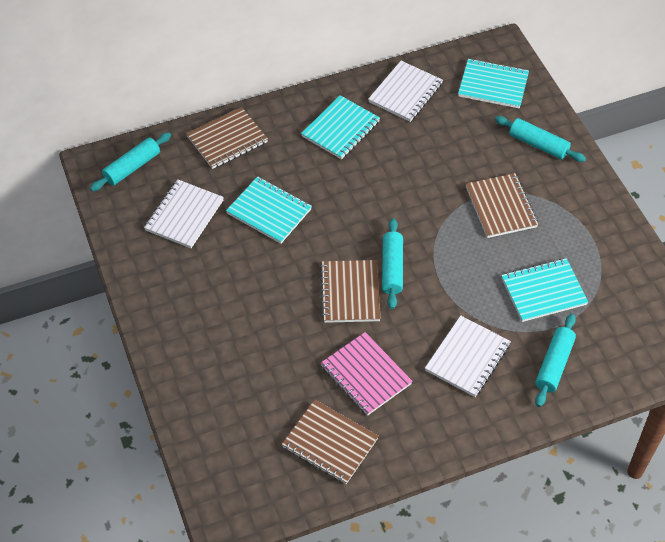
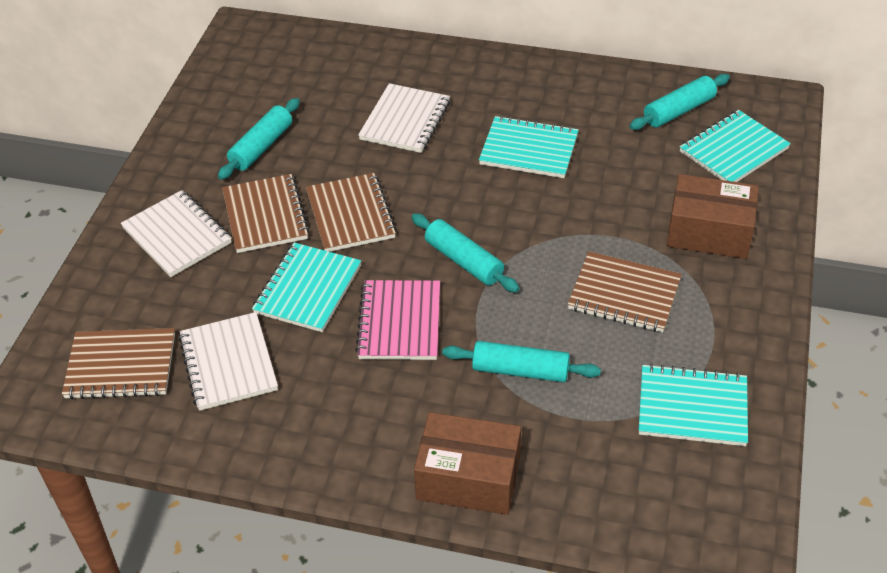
brown box: 0 -> 2

